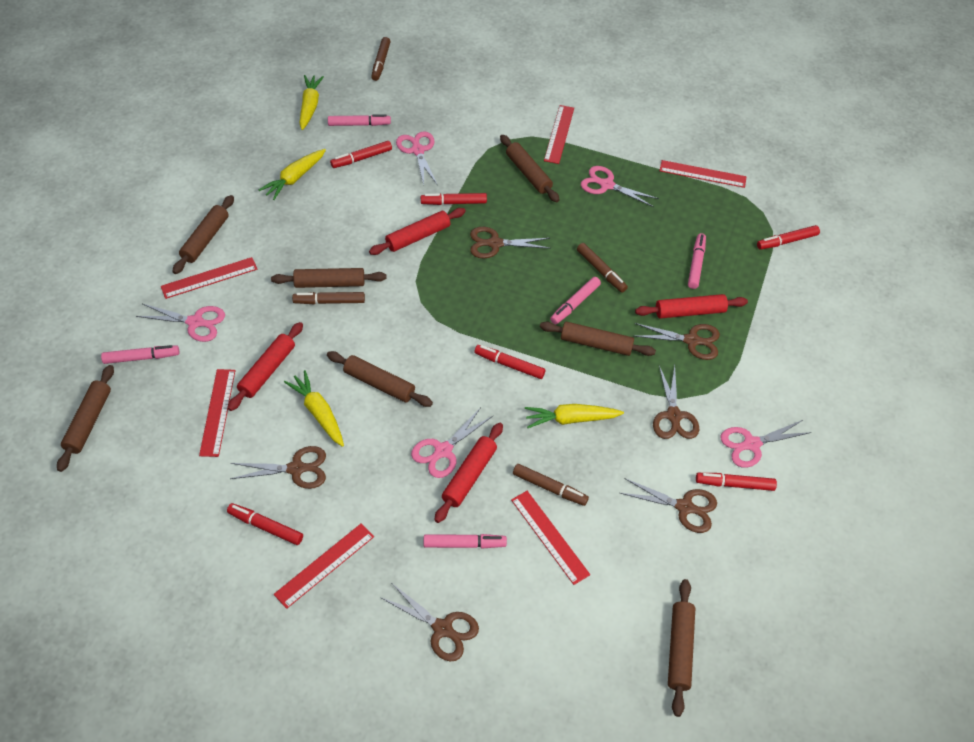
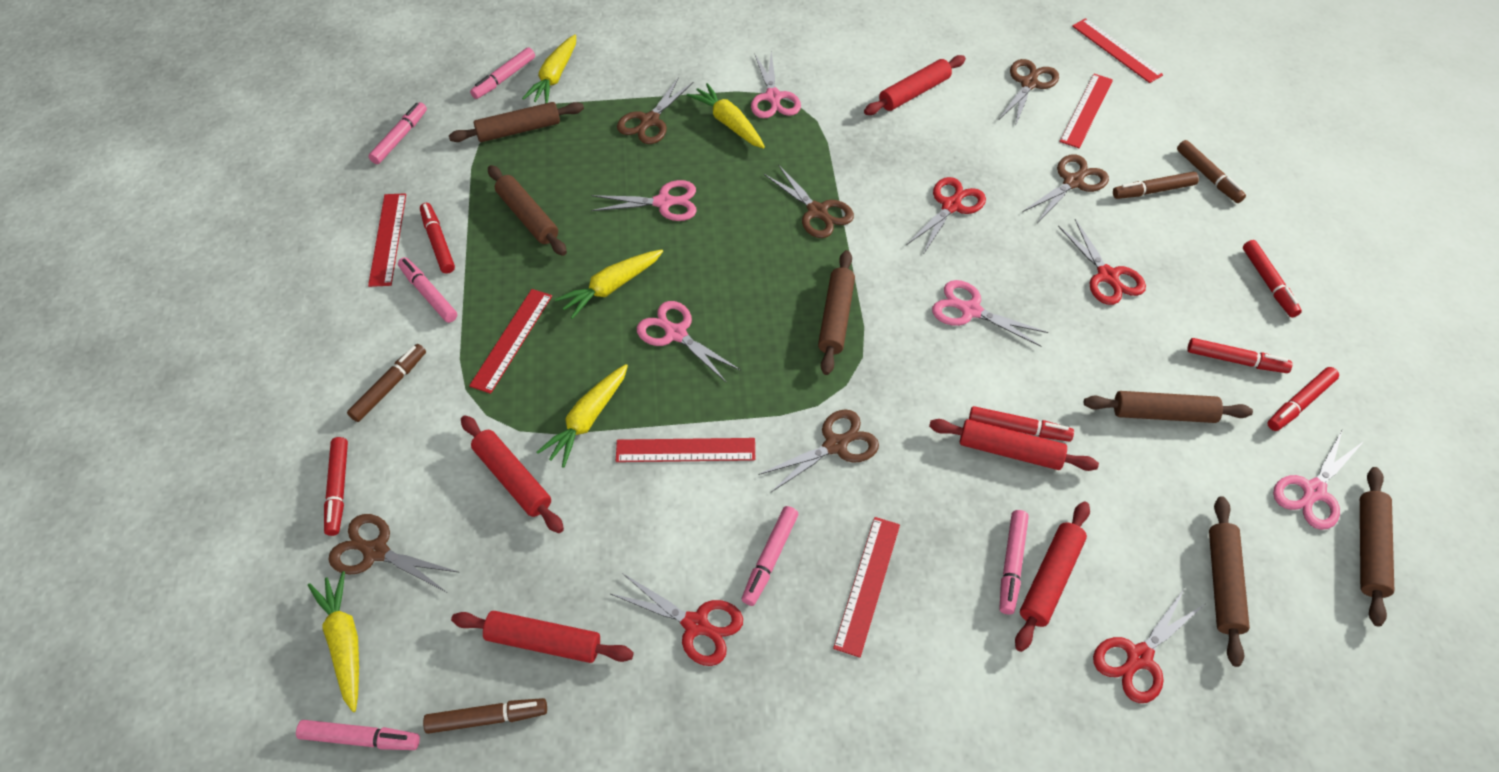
brown rolling pin: 7 -> 6
pink marker: 5 -> 6
red rolling pin: 4 -> 5
red scissors: 0 -> 4
yellow carrot: 4 -> 5

